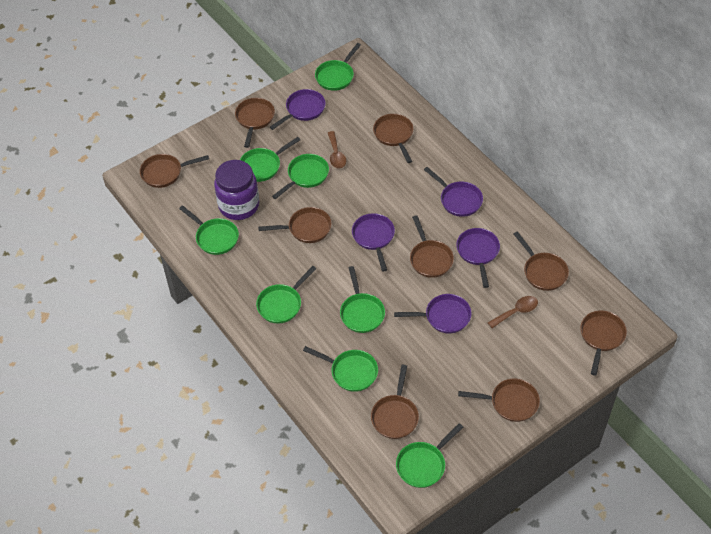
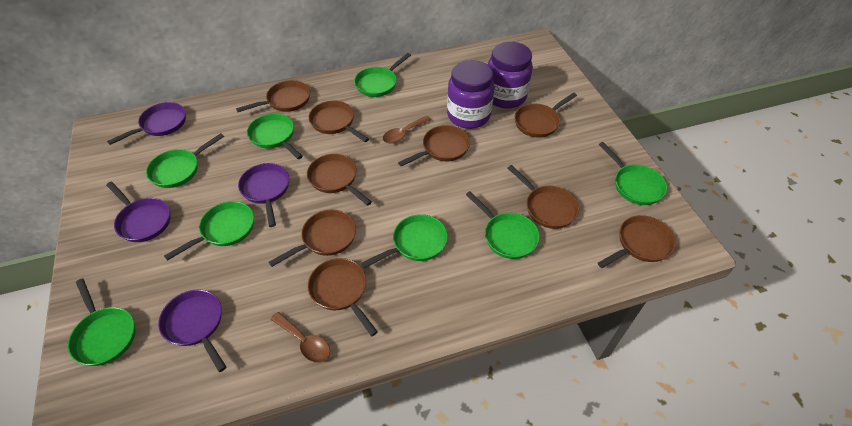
purple jar: 1 -> 2
purple pan: 5 -> 4

